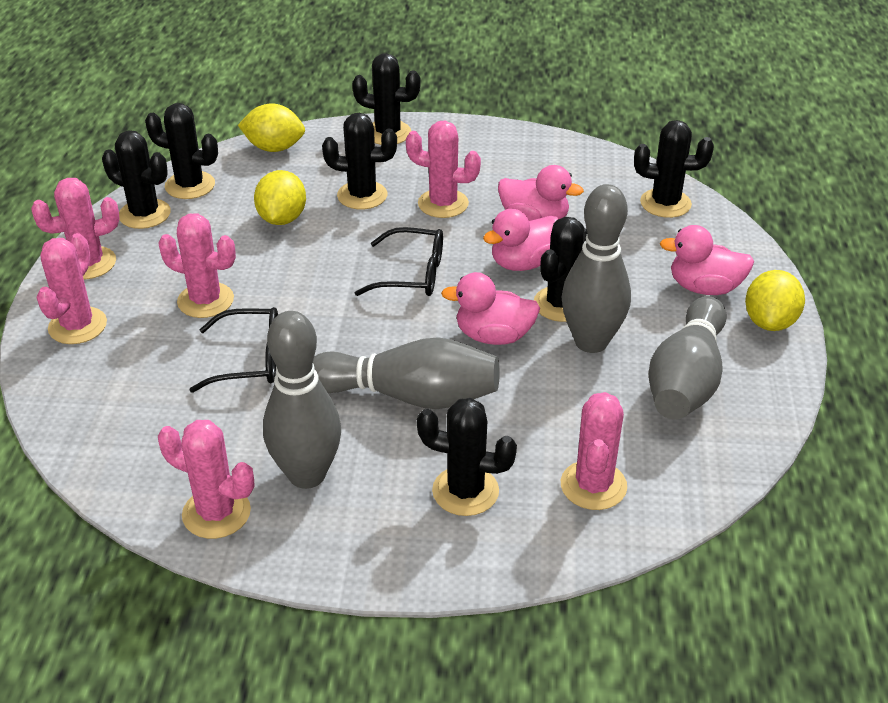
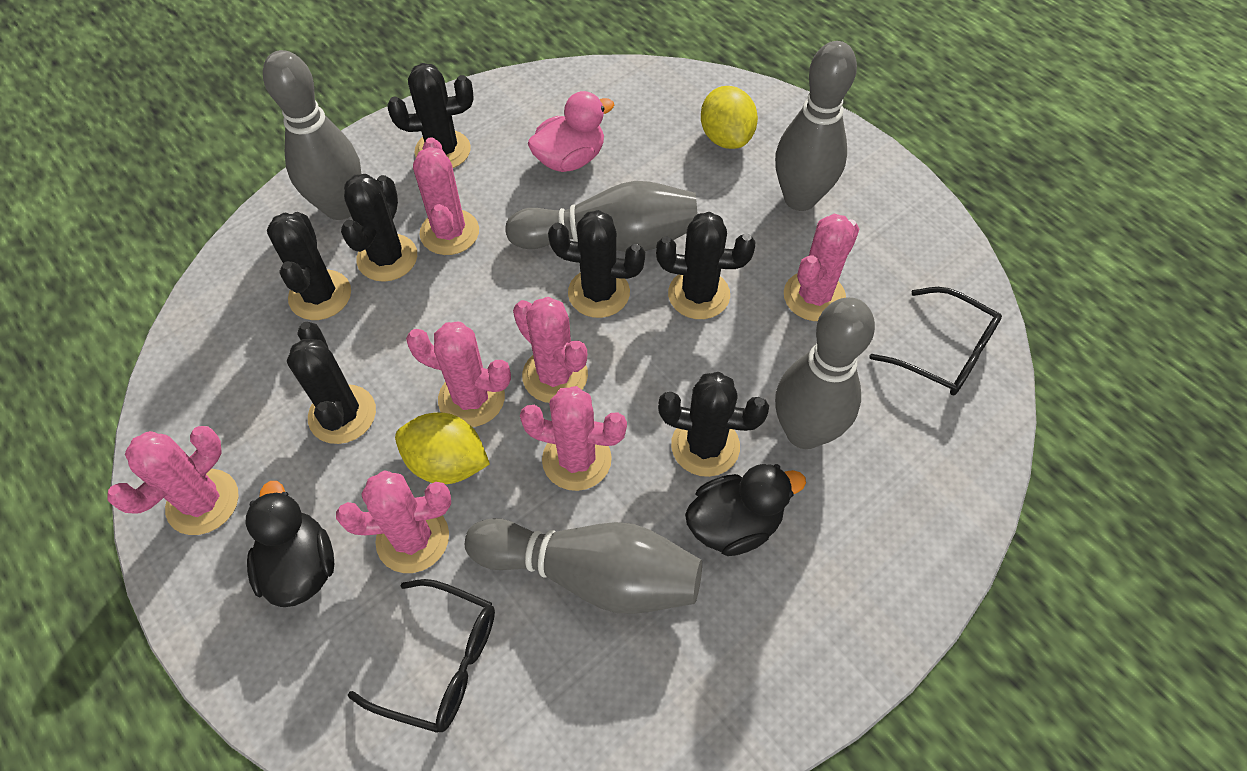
black duck: 0 -> 2
grey bowling pin: 4 -> 5
pink cactus: 6 -> 7
pink duck: 4 -> 1
yellow lemon: 3 -> 2

